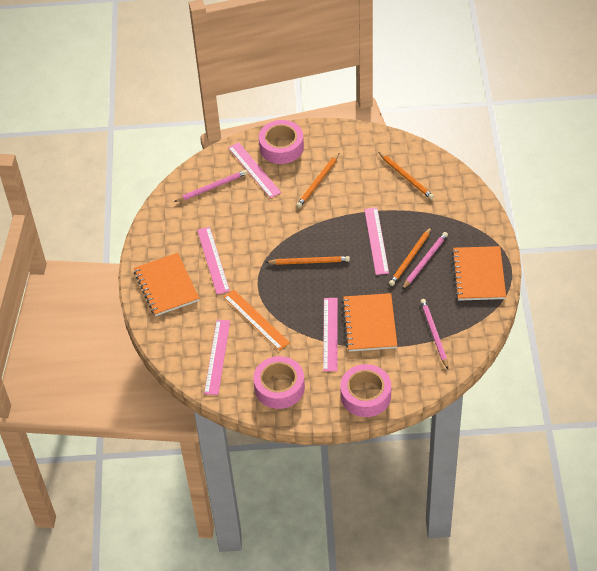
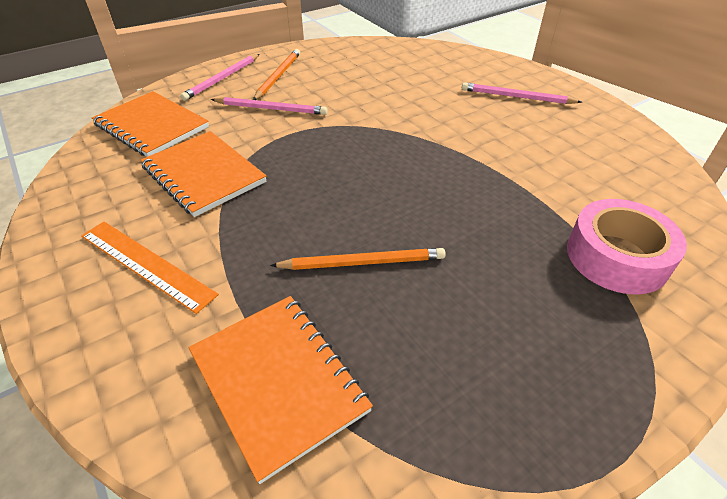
orange pencil: 4 -> 2
pink ruler: 5 -> 0
pink tape: 3 -> 1

